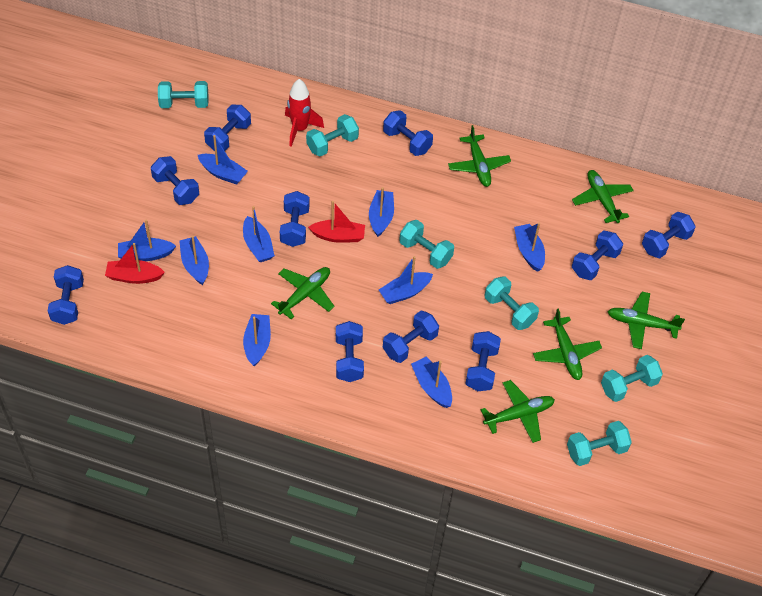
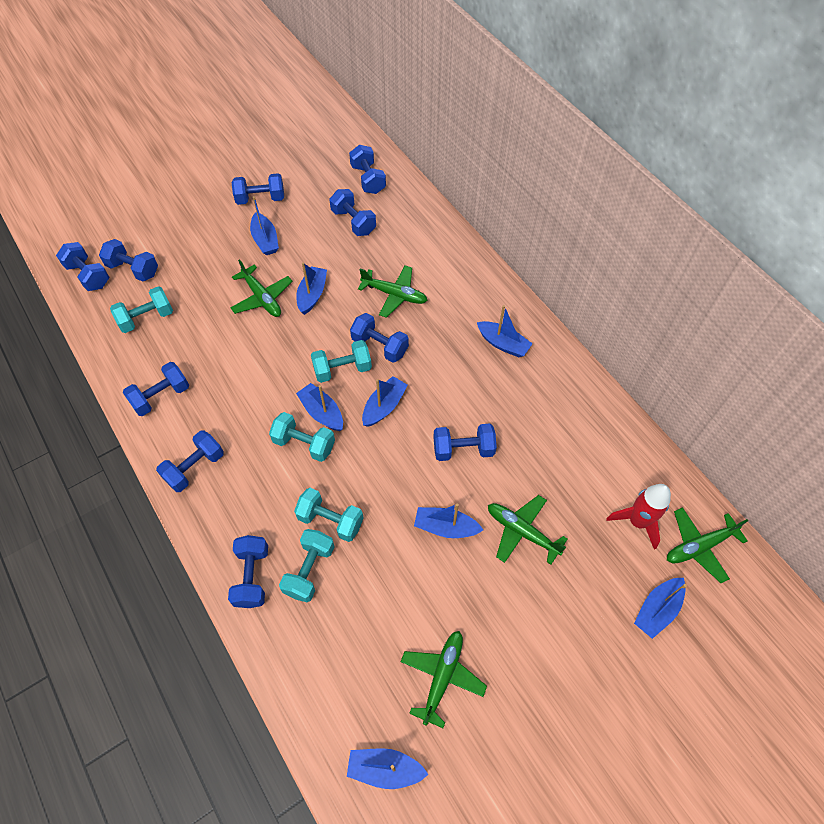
blue boat: 9 -> 8
green plane: 6 -> 5
red boat: 2 -> 0
turquoise dumbbell: 6 -> 5

